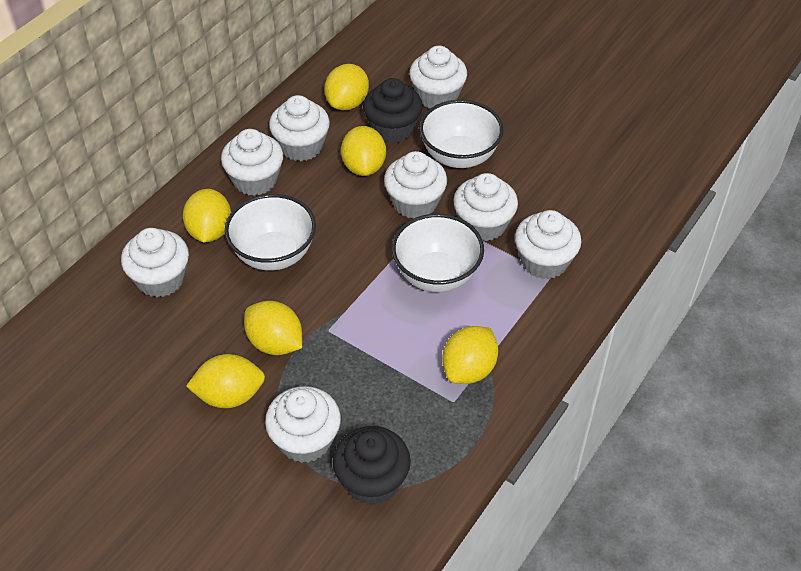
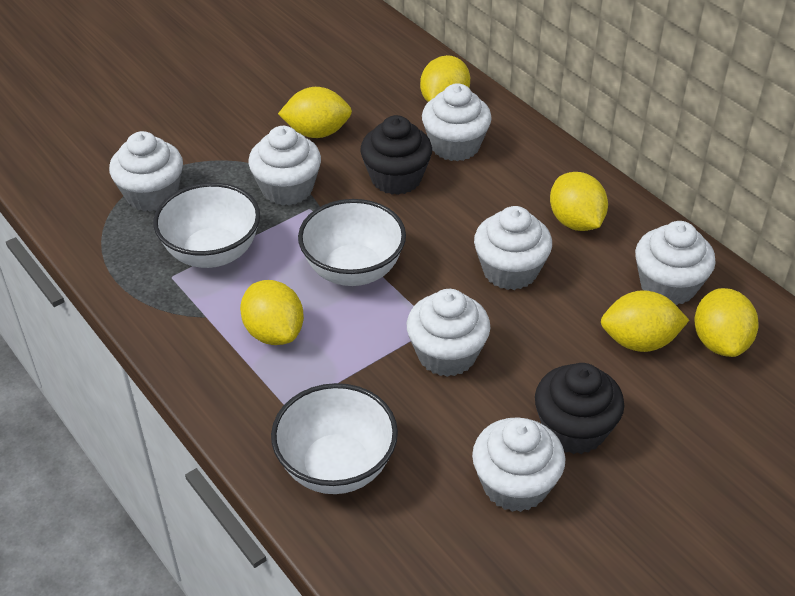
white cupcake: 8 -> 7

